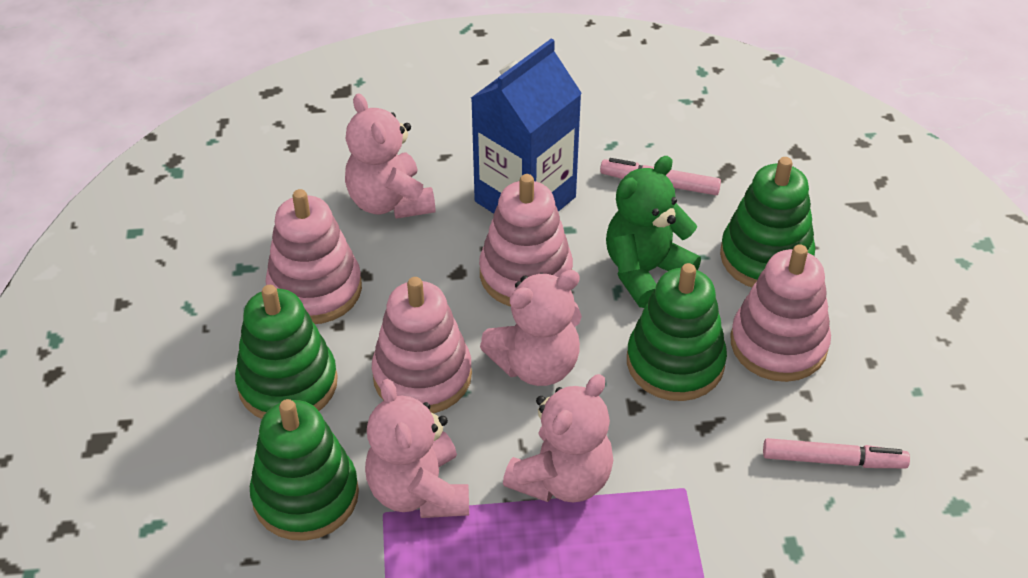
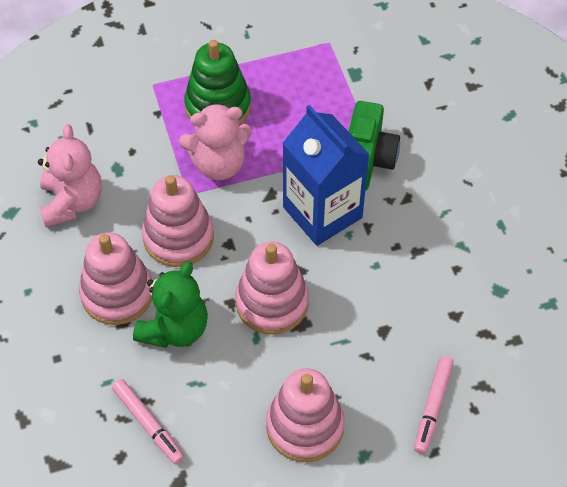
green camera: 0 -> 1
green stacking toy: 4 -> 1
pink teddy bear: 4 -> 2

